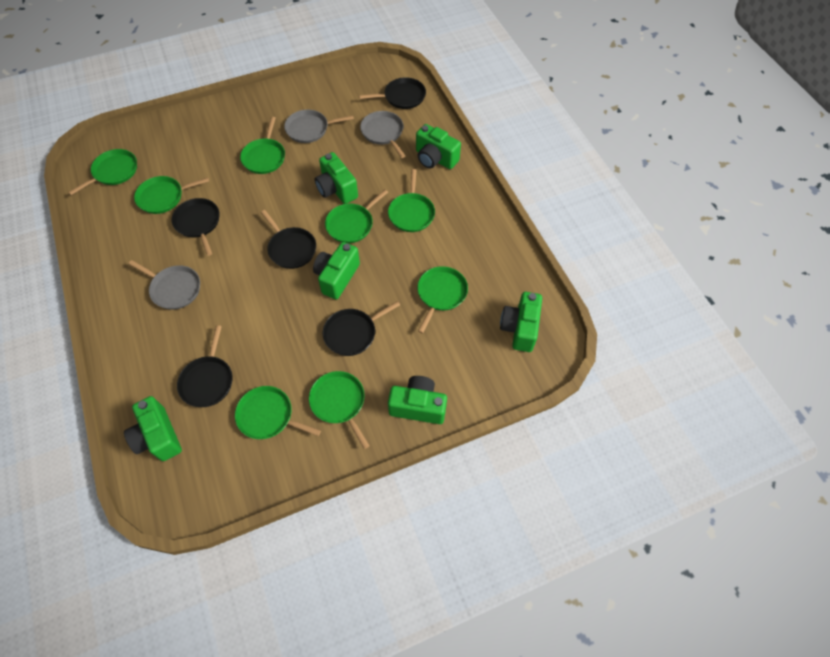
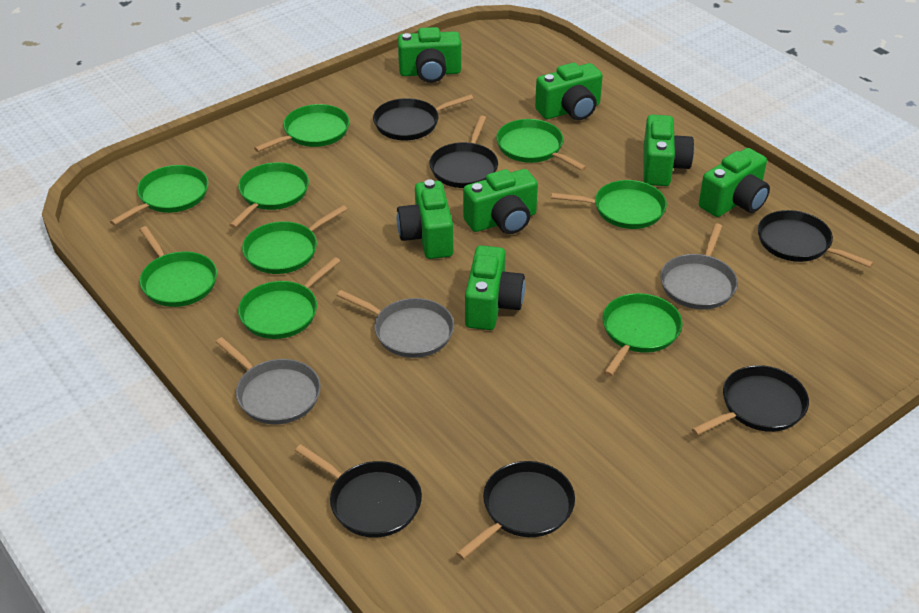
black pan: 5 -> 6
green camera: 6 -> 7
green pan: 8 -> 9

